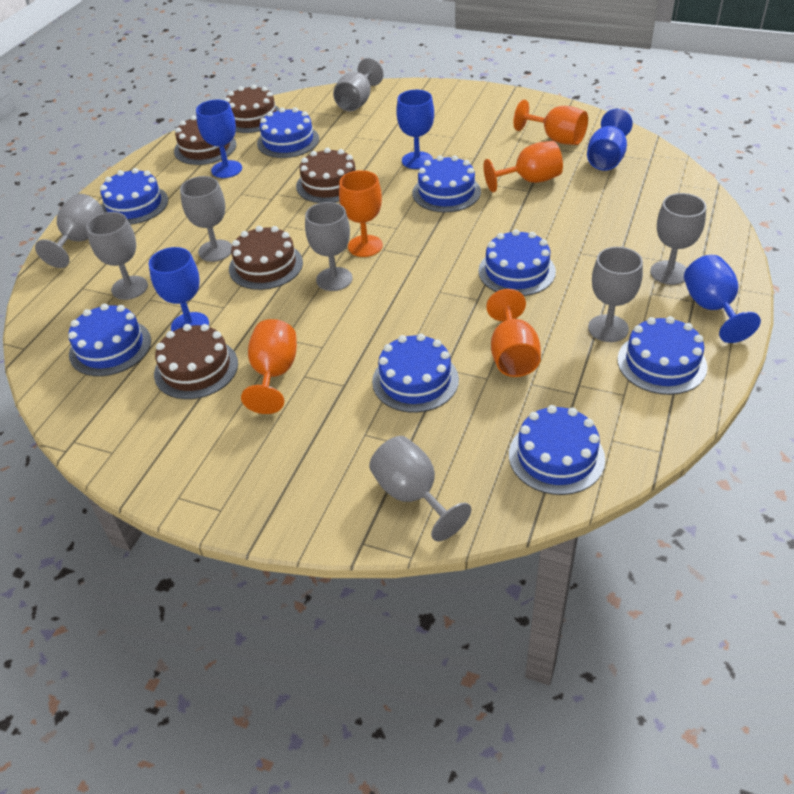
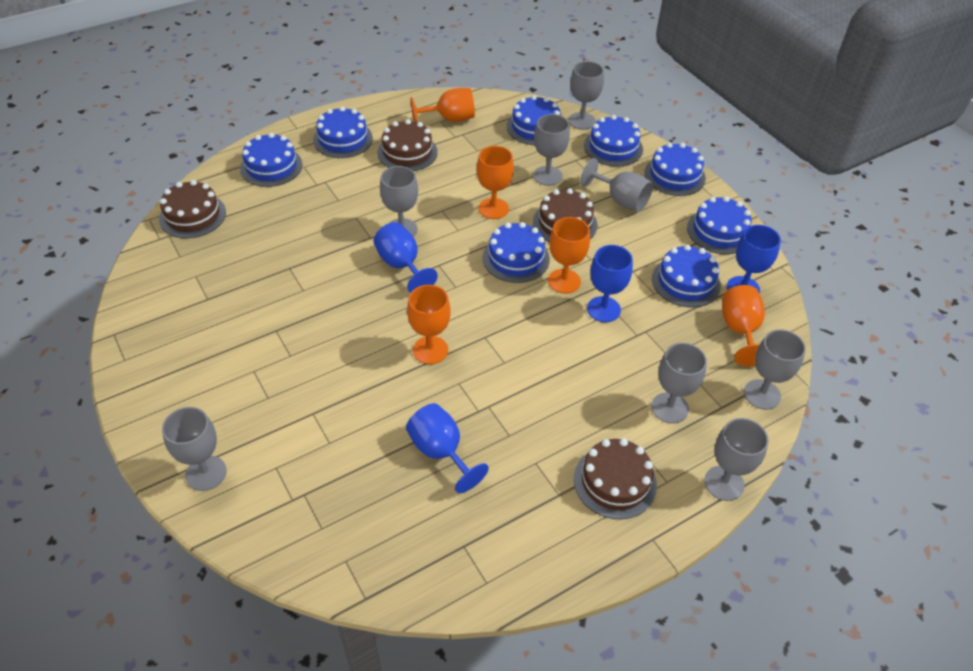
blue goblet: 5 -> 4
brown cake: 5 -> 4

